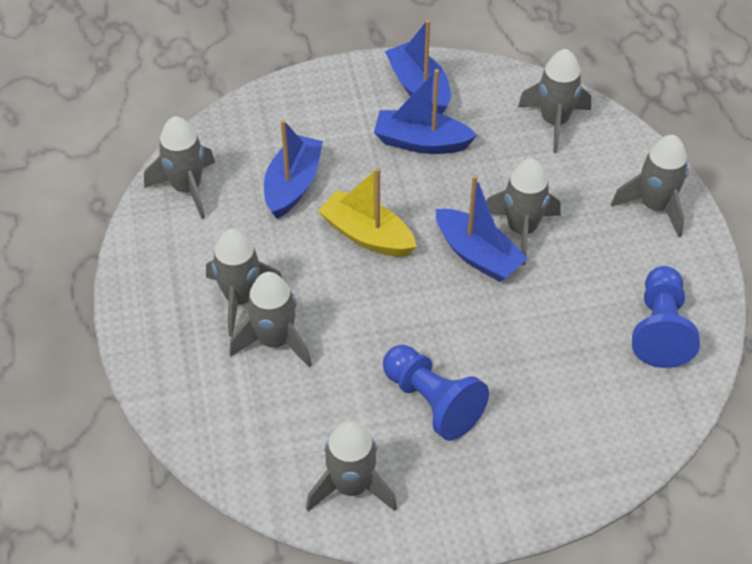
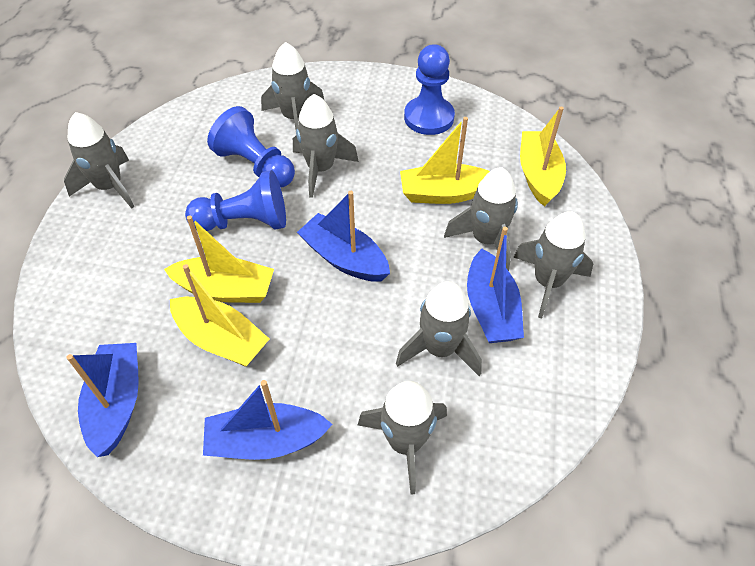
blue pawn: 2 -> 3
yellow boat: 1 -> 4

